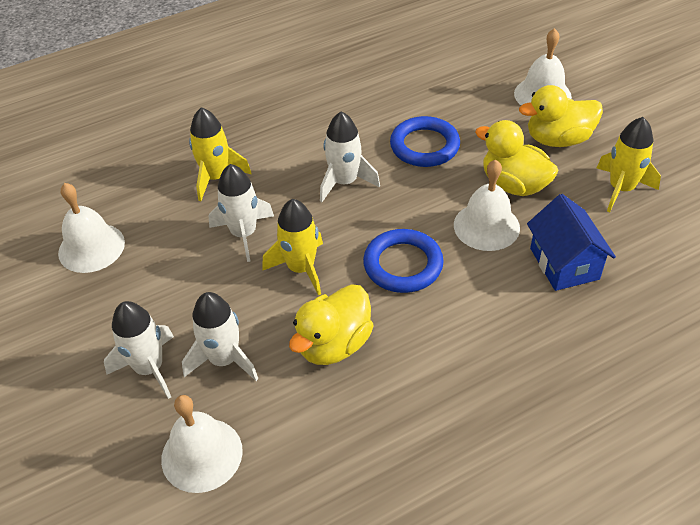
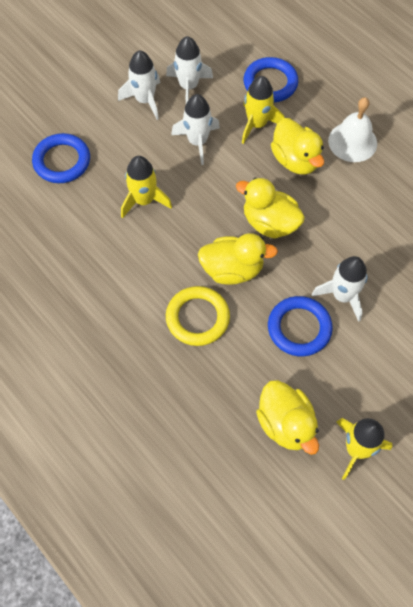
blue house: 1 -> 0
blue ring: 2 -> 3
white bell: 4 -> 1
yellow duck: 3 -> 4
yellow ring: 0 -> 1

